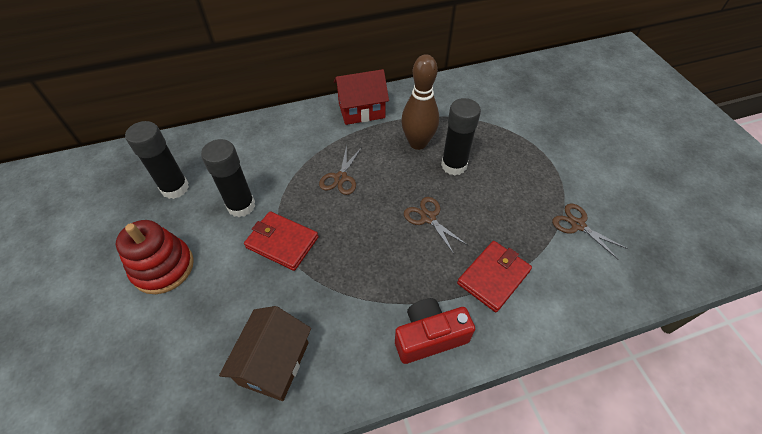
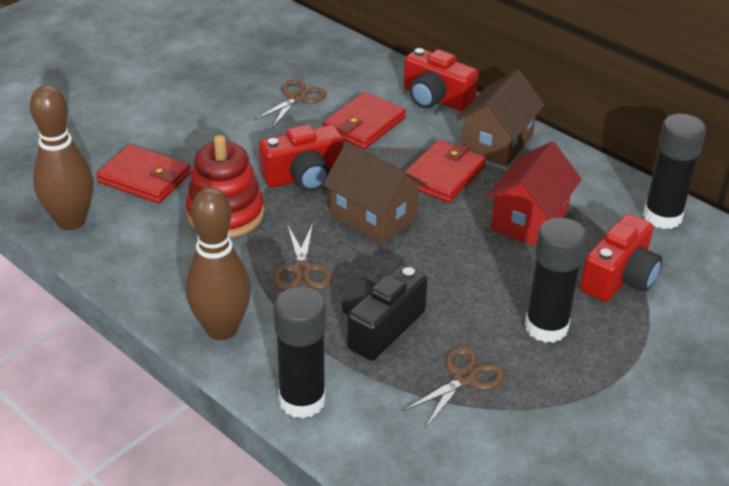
black camera: 0 -> 1
brown bowling pin: 1 -> 2
brown house: 1 -> 2
red camera: 1 -> 3
red wallet: 2 -> 3

